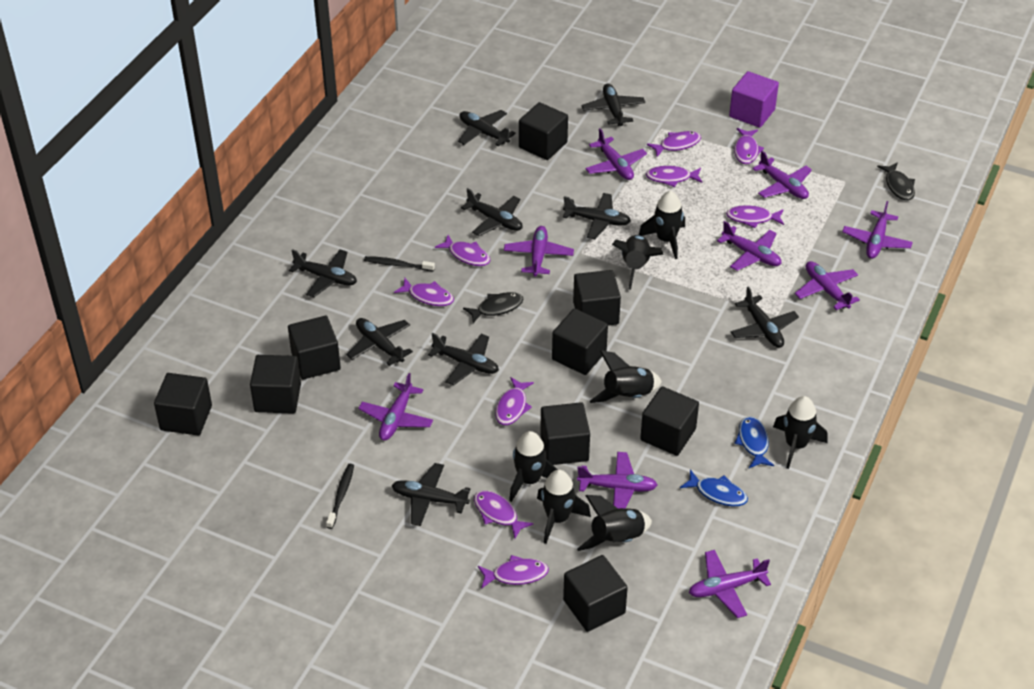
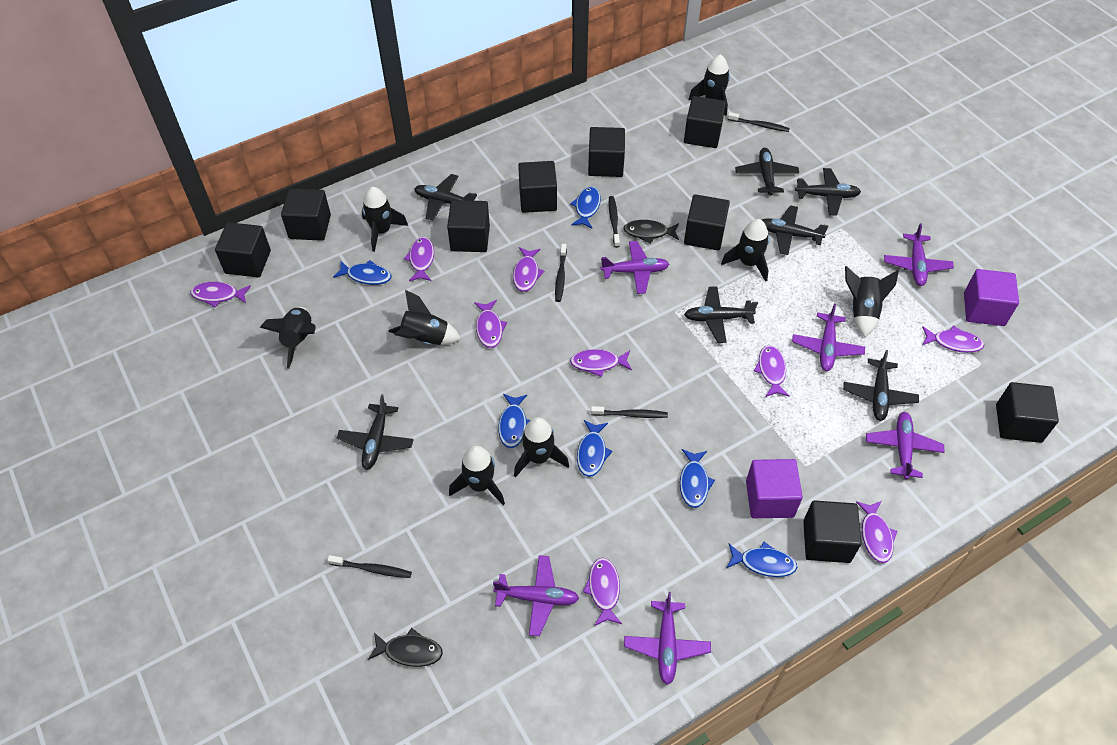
black plane: 9 -> 7
black rocket: 7 -> 8
black toothbrush: 2 -> 5
blue fish: 2 -> 6
purple cube: 1 -> 2
purple plane: 9 -> 6

